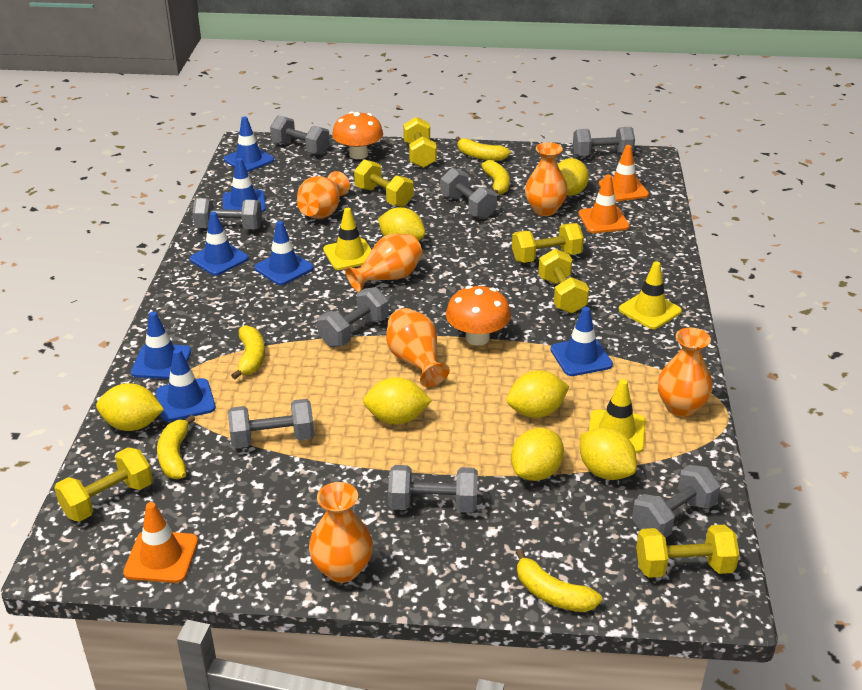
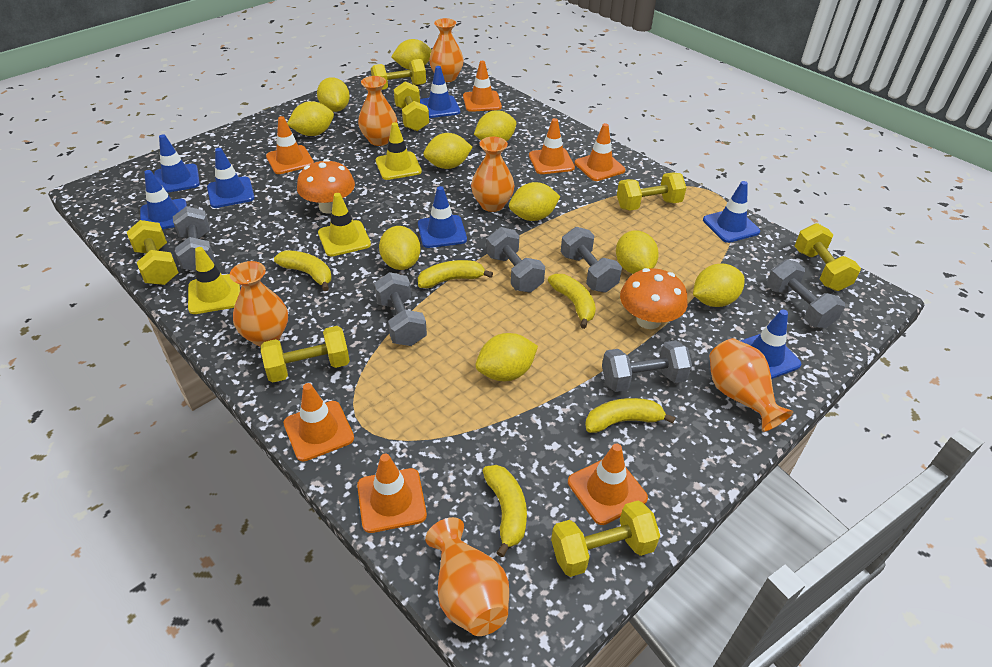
grey dumbbell: 8 -> 6
orange traffic cone: 3 -> 7
yellow dumbbell: 6 -> 7
yellow lemon: 7 -> 10

